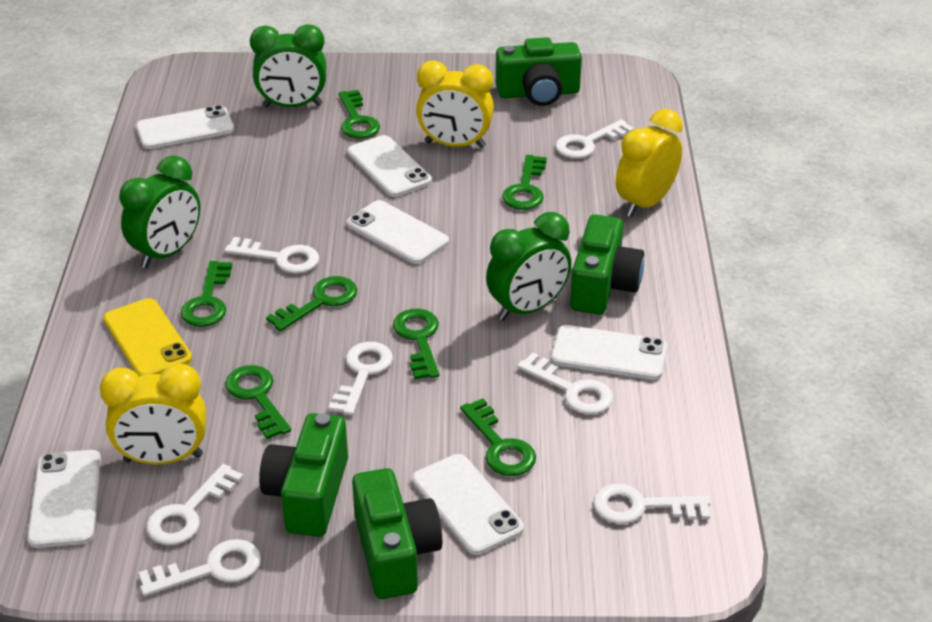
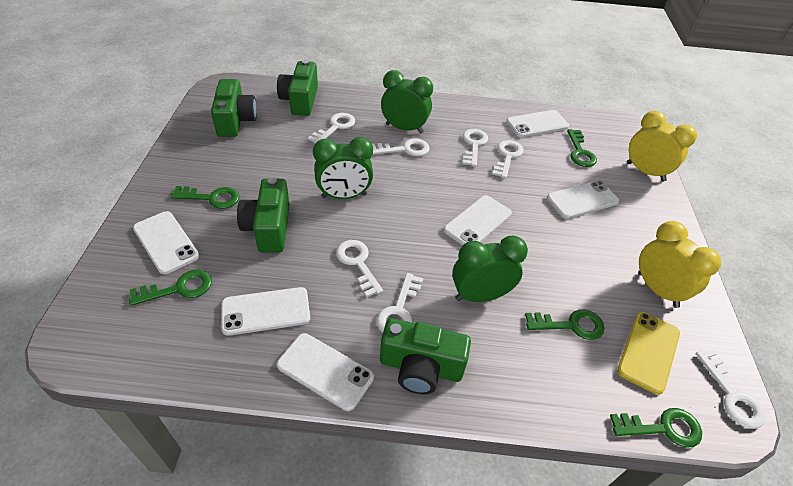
green key: 7 -> 5
yellow clock: 3 -> 2

